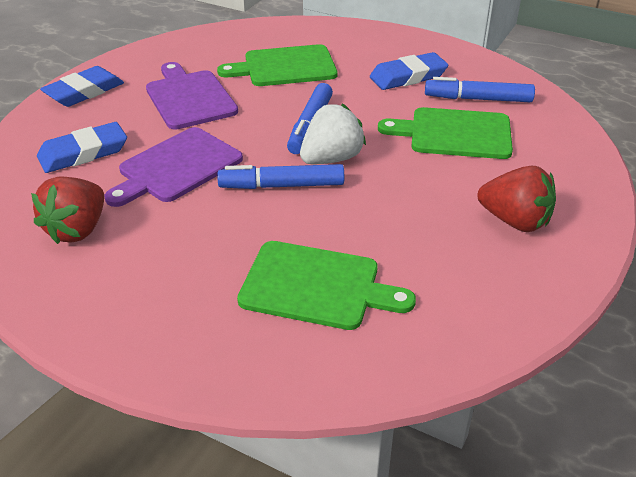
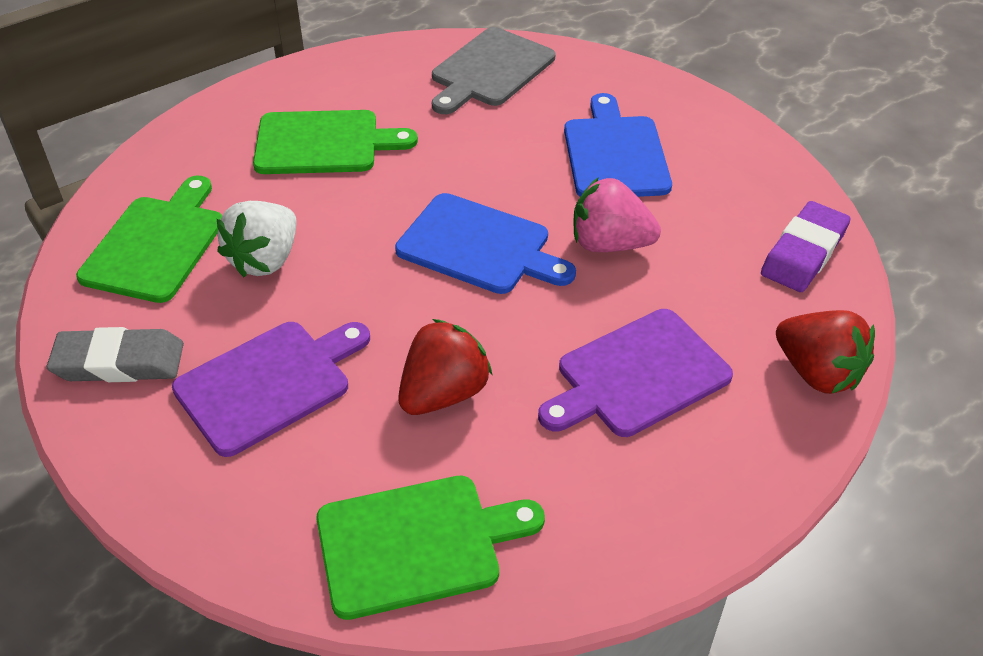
blue cutting board: 0 -> 2
blue eraser: 3 -> 0
blue marker: 3 -> 0
grey cutting board: 0 -> 1
grey eraser: 0 -> 1
pink strawberry: 0 -> 1
purple eraser: 0 -> 1

